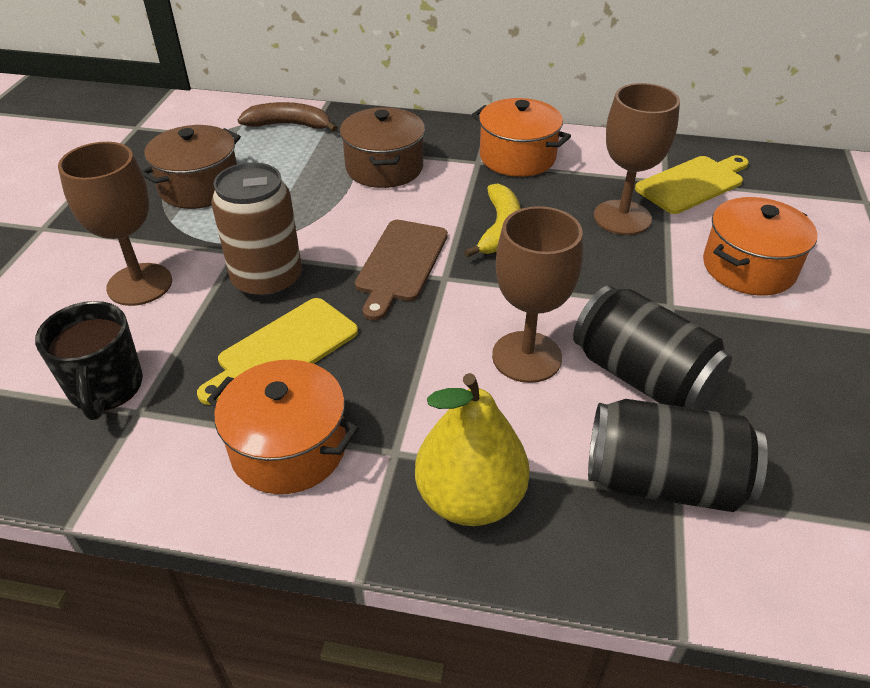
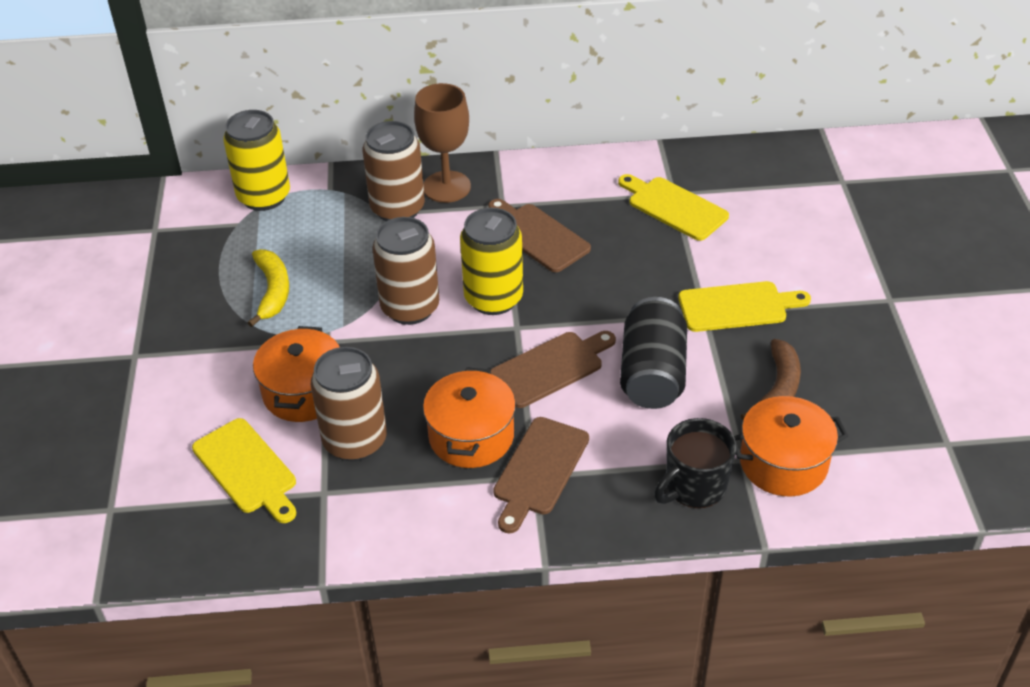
black can: 2 -> 1
brown can: 1 -> 3
brown cutting board: 1 -> 3
brown goblet: 3 -> 1
brown pot: 2 -> 0
yellow can: 0 -> 2
yellow cutting board: 2 -> 3
yellow pear: 1 -> 0

